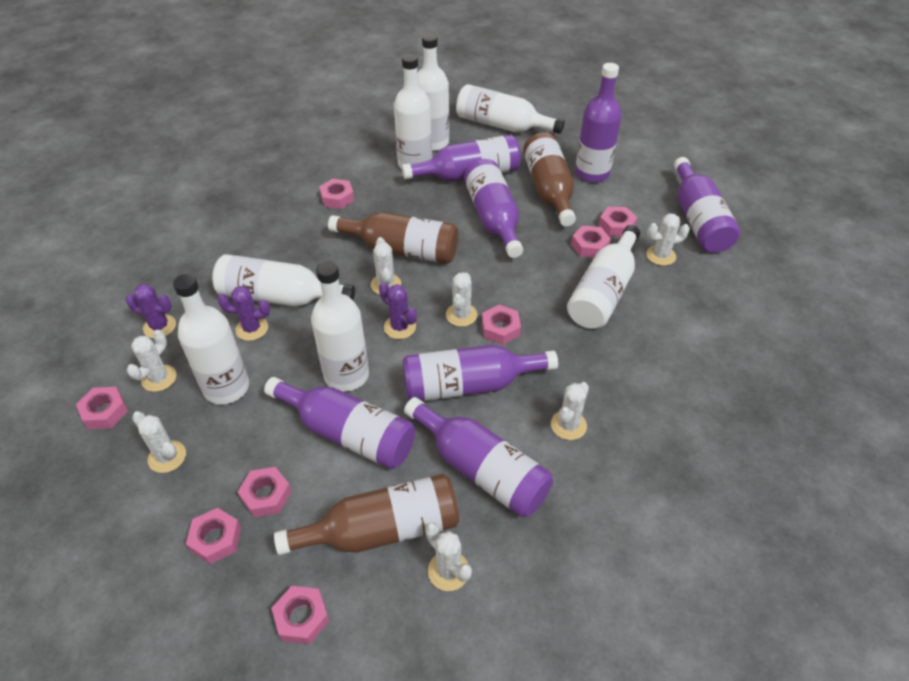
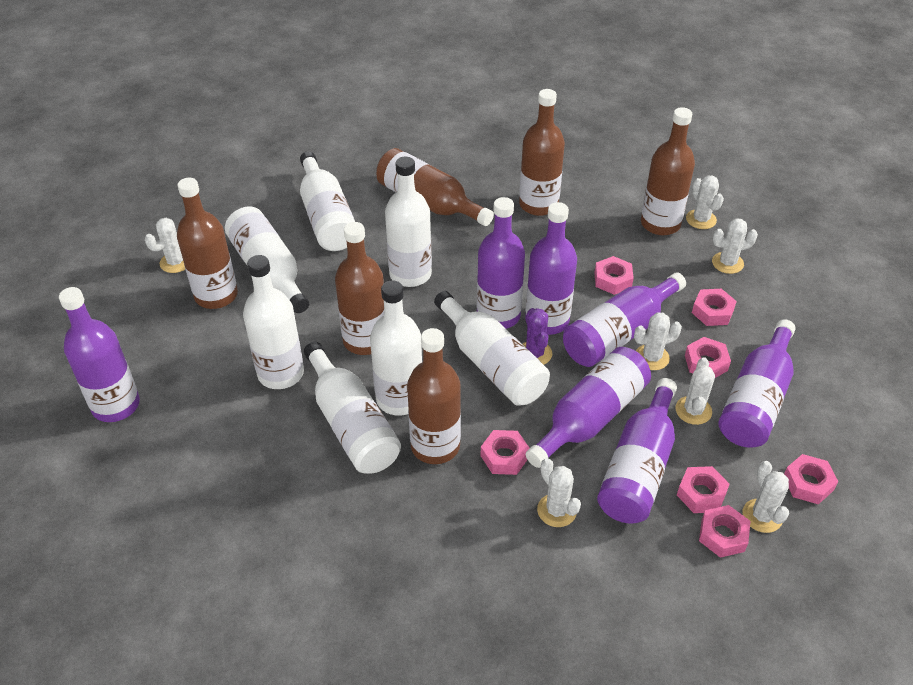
brown bottle: 3 -> 6
pink nut: 8 -> 7
purple cactus: 3 -> 1

